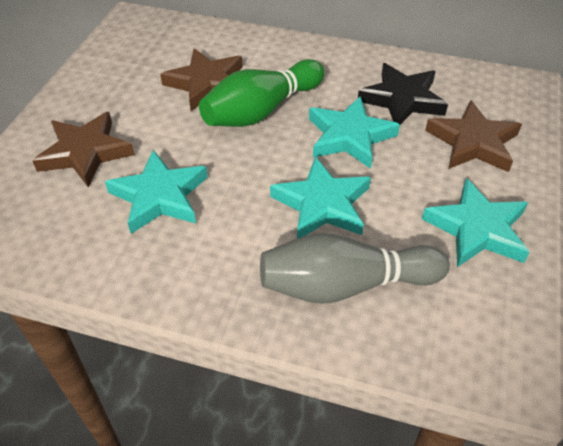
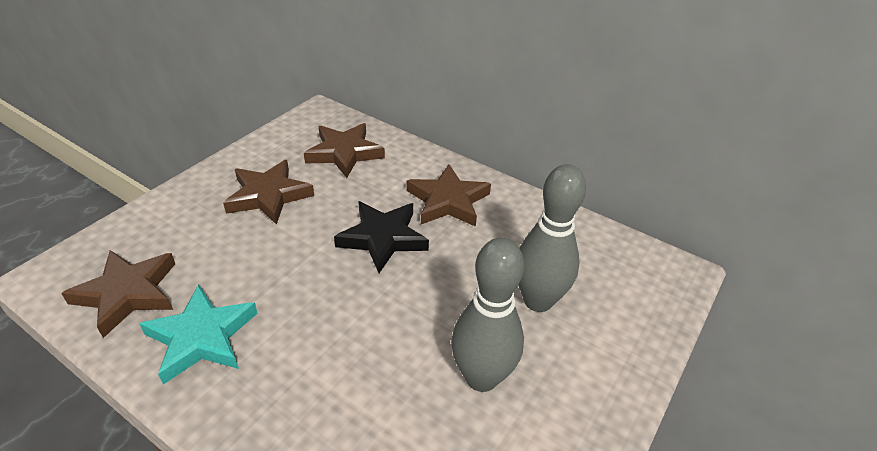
brown star: 3 -> 4
green bowling pin: 1 -> 0
grey bowling pin: 1 -> 2
turquoise star: 4 -> 1

